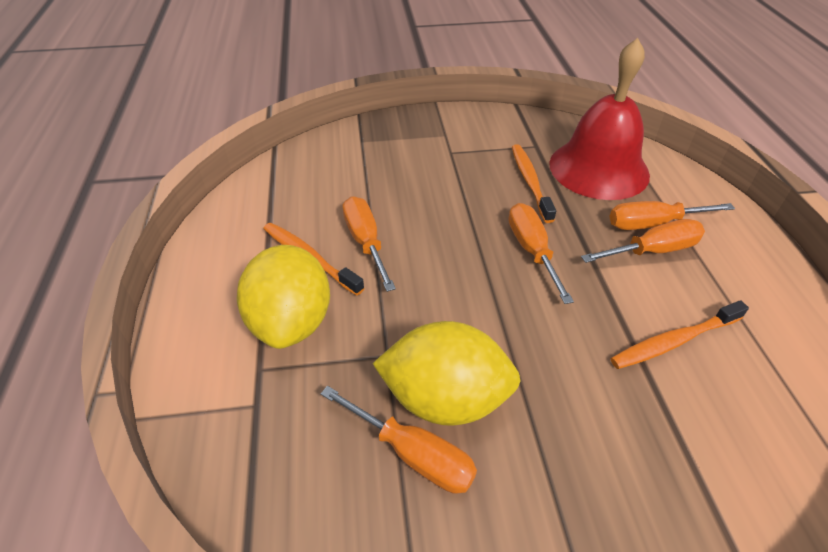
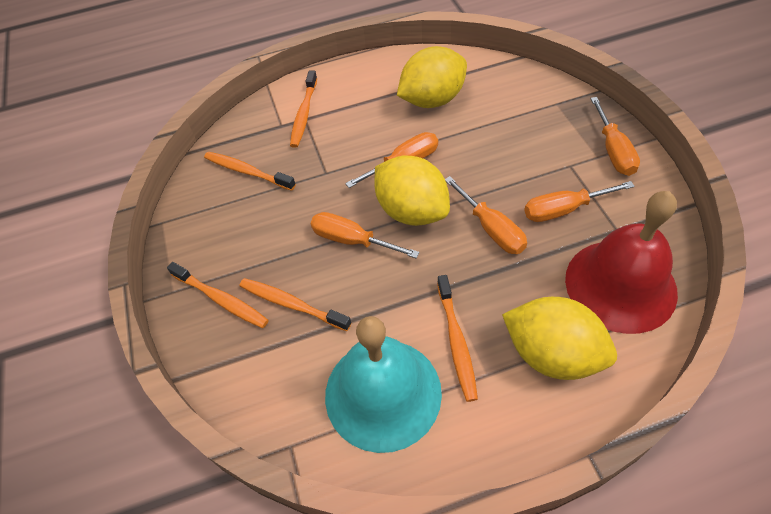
orange toothbrush: 3 -> 5
turquoise bell: 0 -> 1
yellow lemon: 2 -> 3

